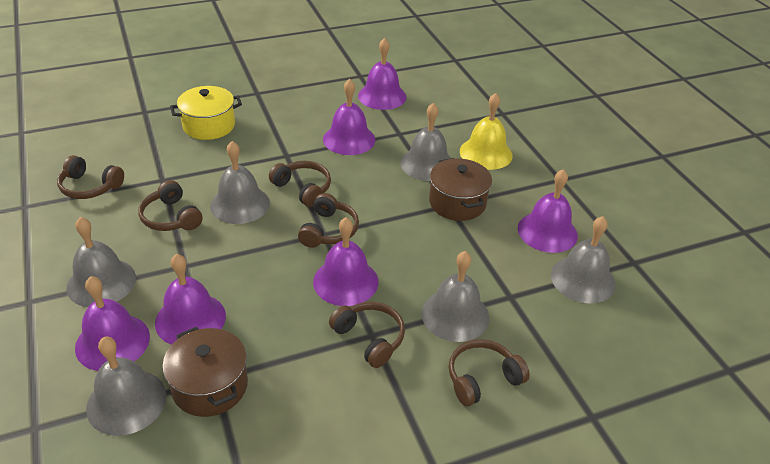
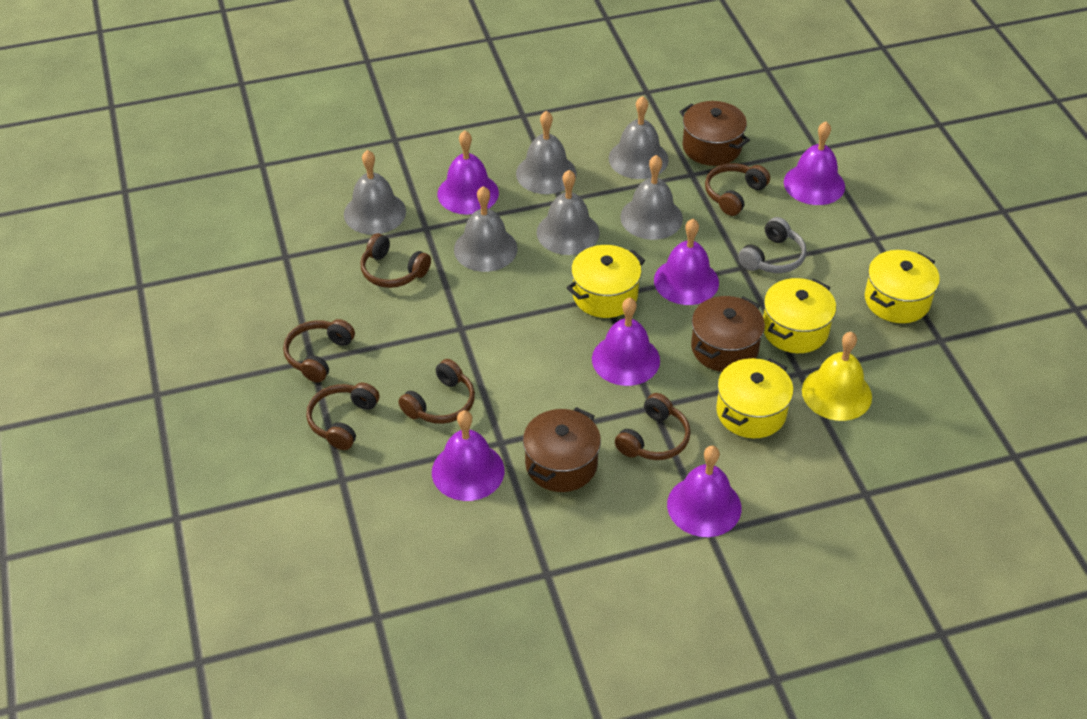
brown pot: 2 -> 3
grey headphones: 0 -> 1
yellow pot: 1 -> 4

